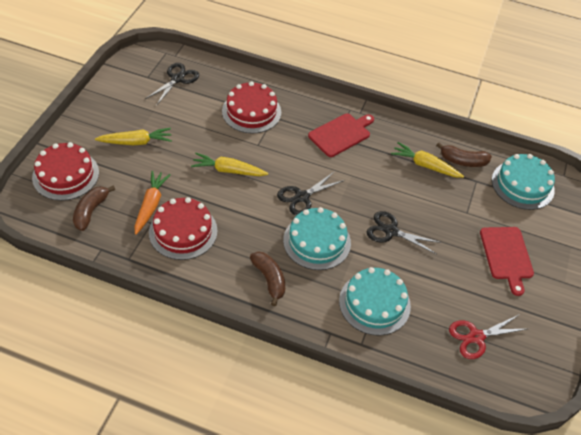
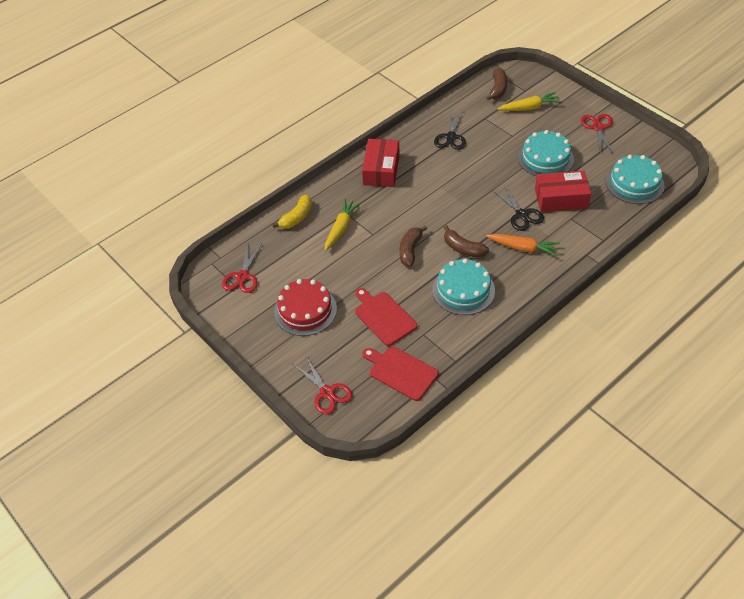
black scissors: 3 -> 2
red box: 0 -> 2
red cake: 3 -> 1
red scissors: 1 -> 3
yellow banana: 0 -> 1
yellow carrot: 3 -> 2

